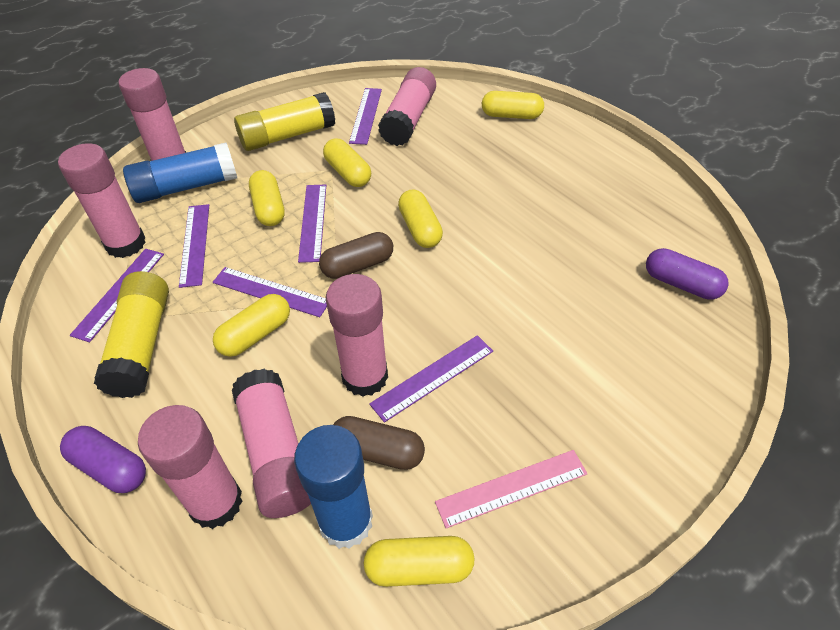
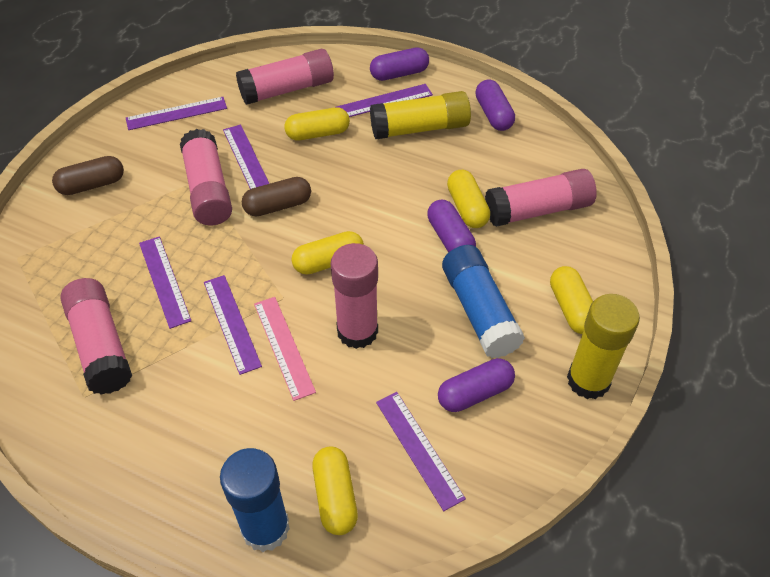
pink glue stick: 6 -> 5
purple capsule: 2 -> 4
yellow capsule: 6 -> 5

